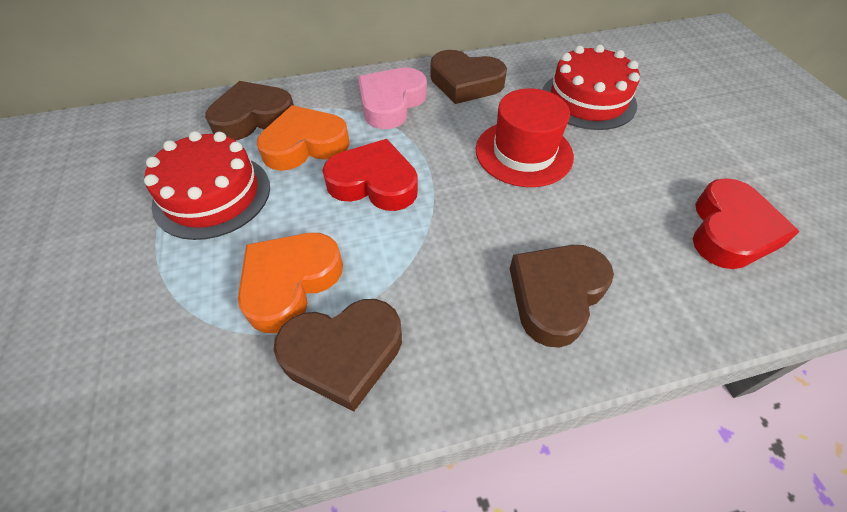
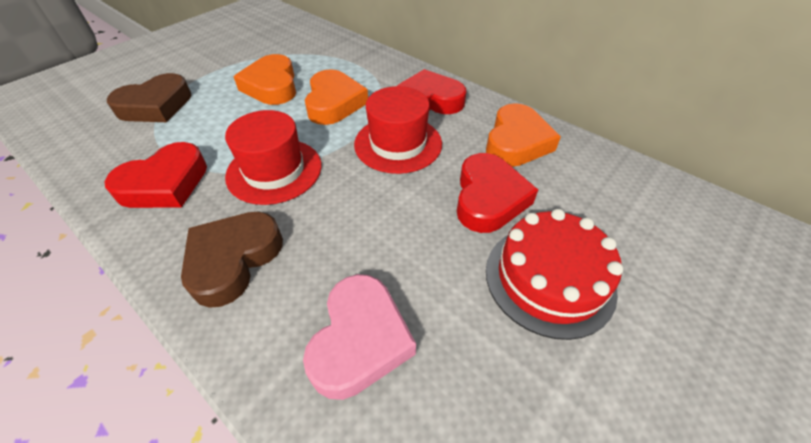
brown heart: 4 -> 2
orange heart: 2 -> 3
red cake: 2 -> 1
red hat: 1 -> 2
red heart: 2 -> 3

